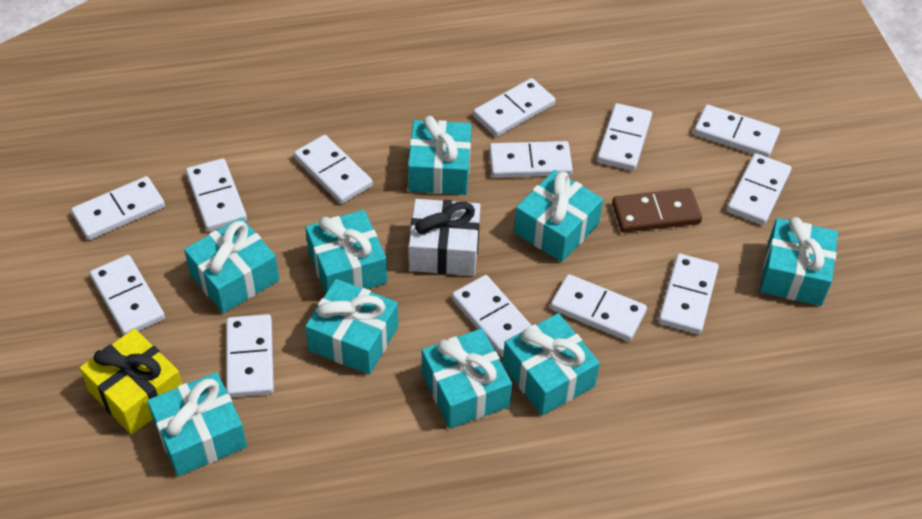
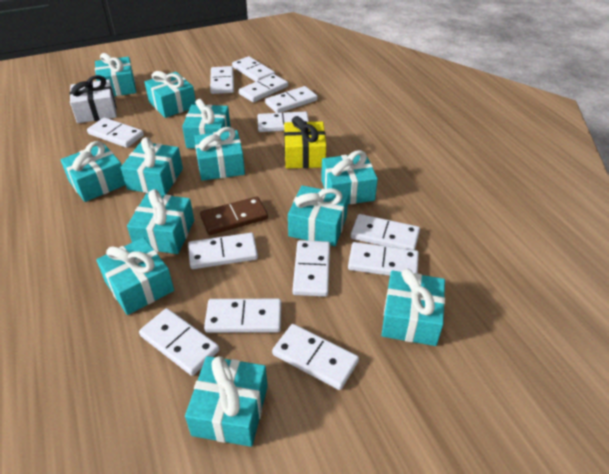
turquoise gift: 9 -> 12

